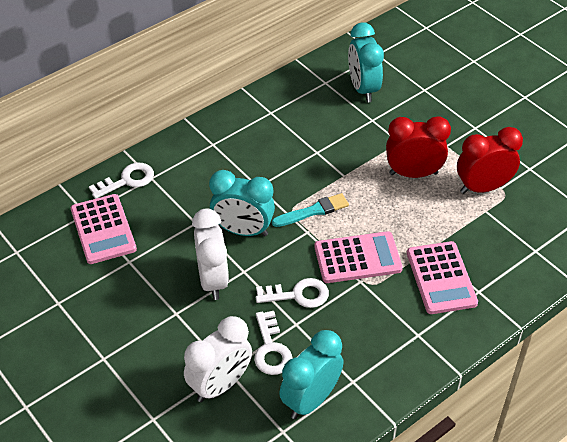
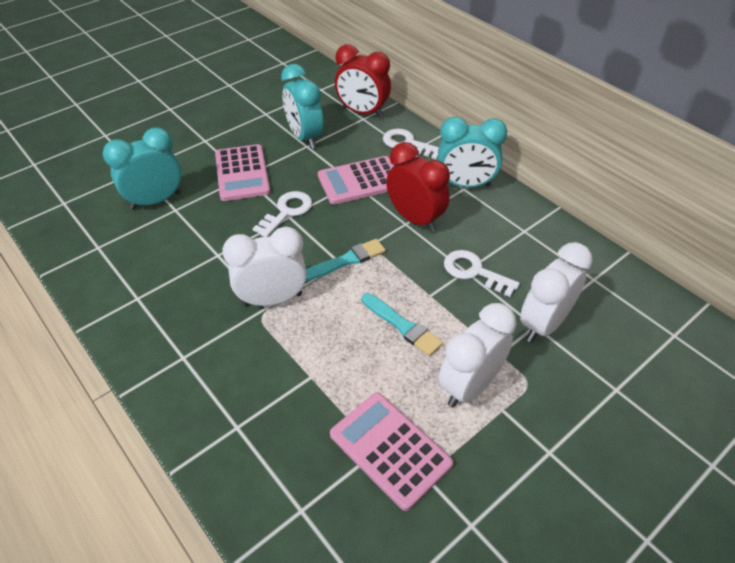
turquoise brush: 1 -> 2
white clock: 2 -> 3

